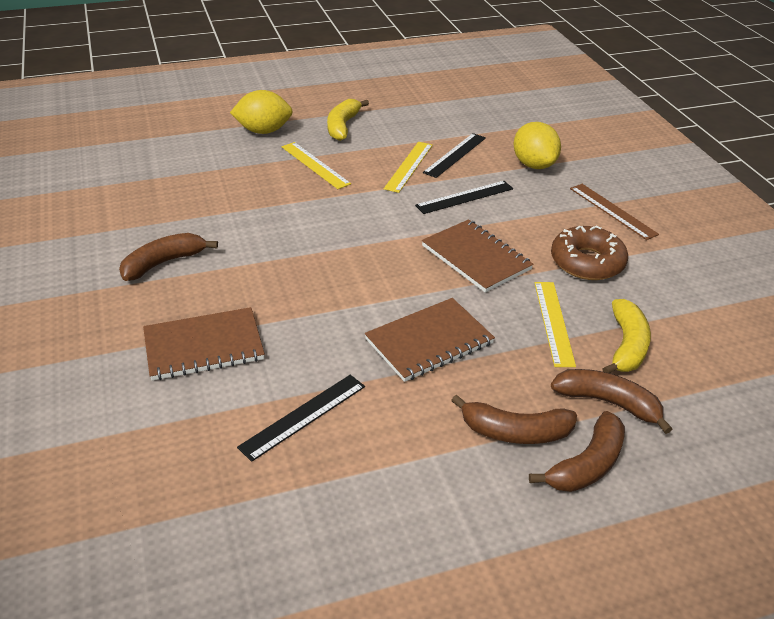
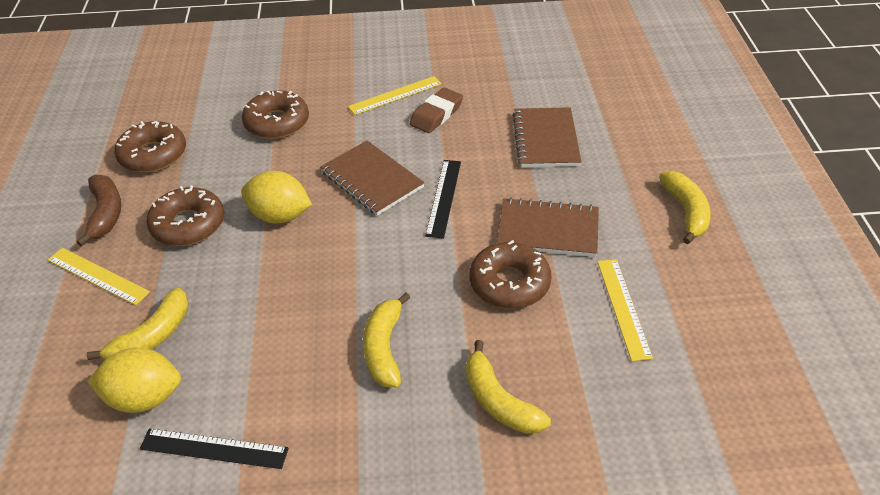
black ruler: 3 -> 2
brown banana: 4 -> 1
brown donut: 1 -> 4
brown eraser: 0 -> 1
brown ruler: 1 -> 0
yellow banana: 2 -> 4

